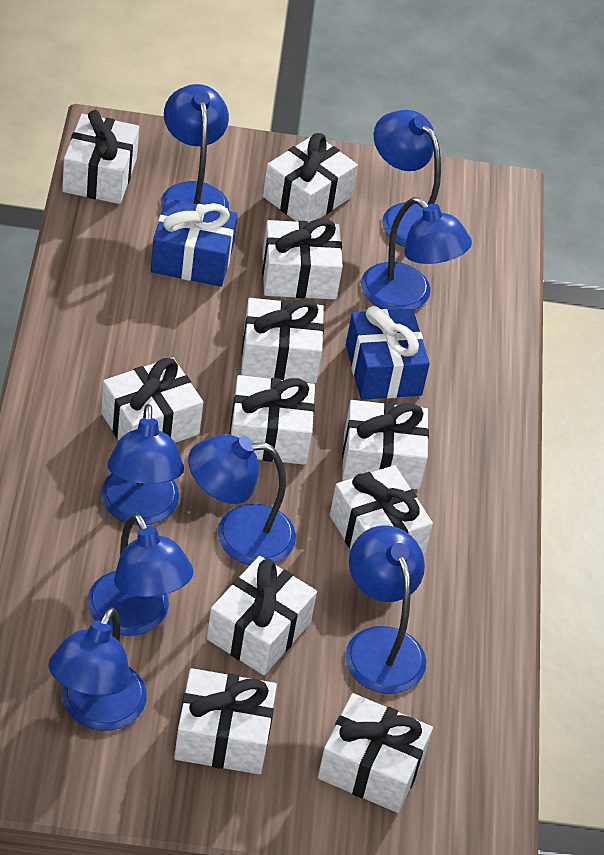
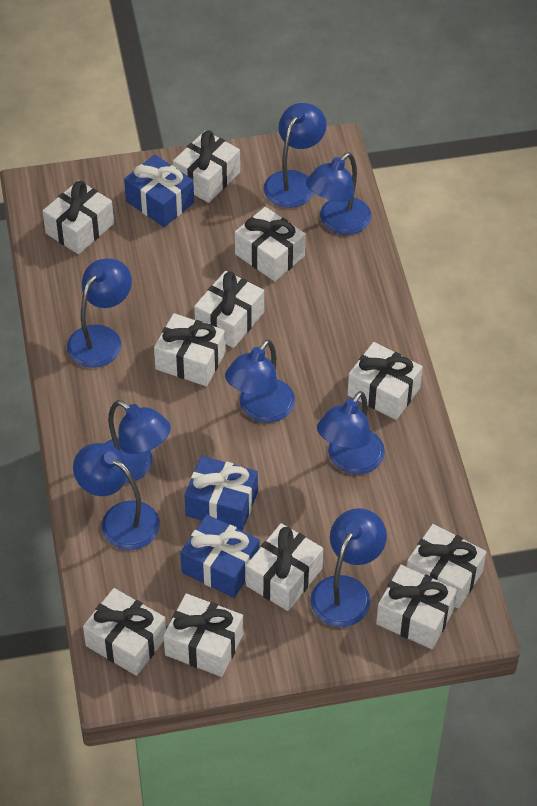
blue gift: 2 -> 3

